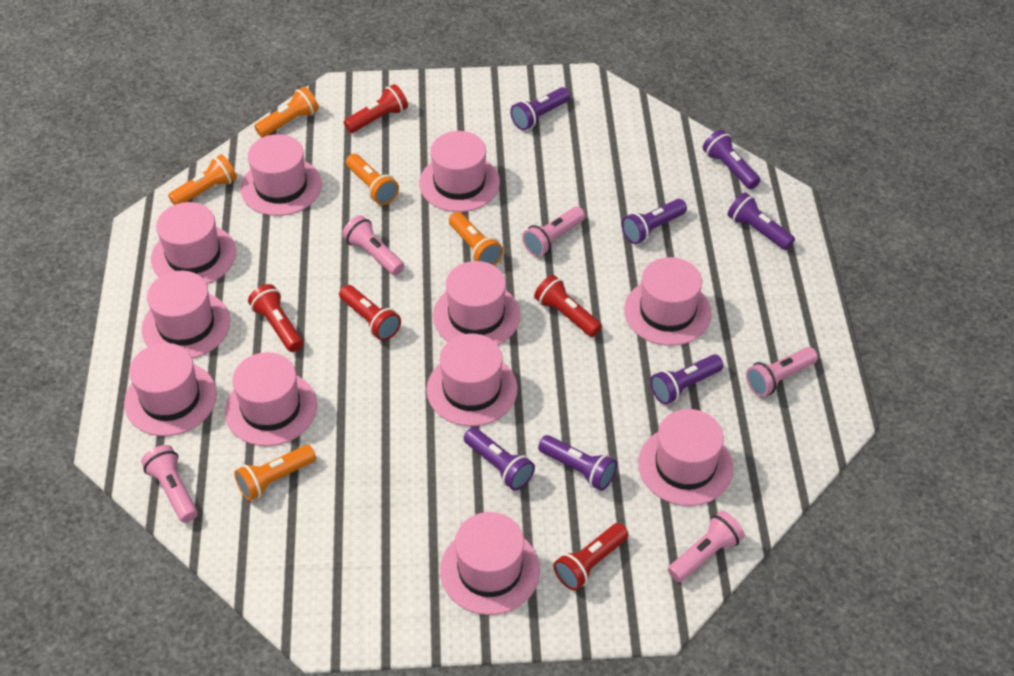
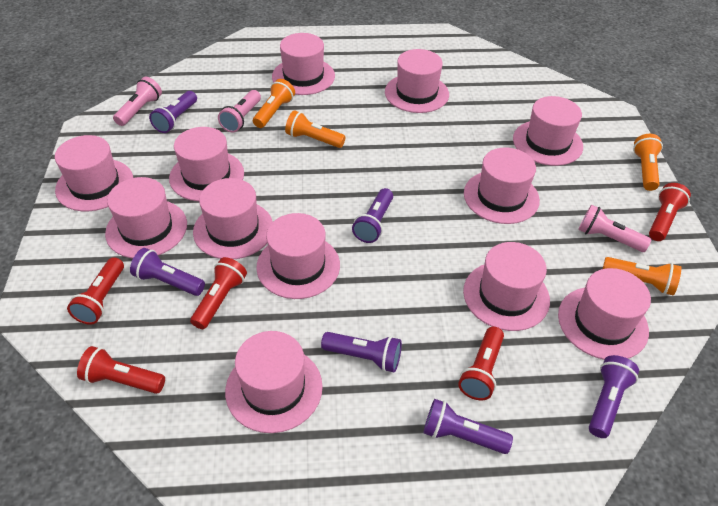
orange flashlight: 5 -> 4
pink flashlight: 5 -> 3
pink hat: 11 -> 12
purple flashlight: 7 -> 6

